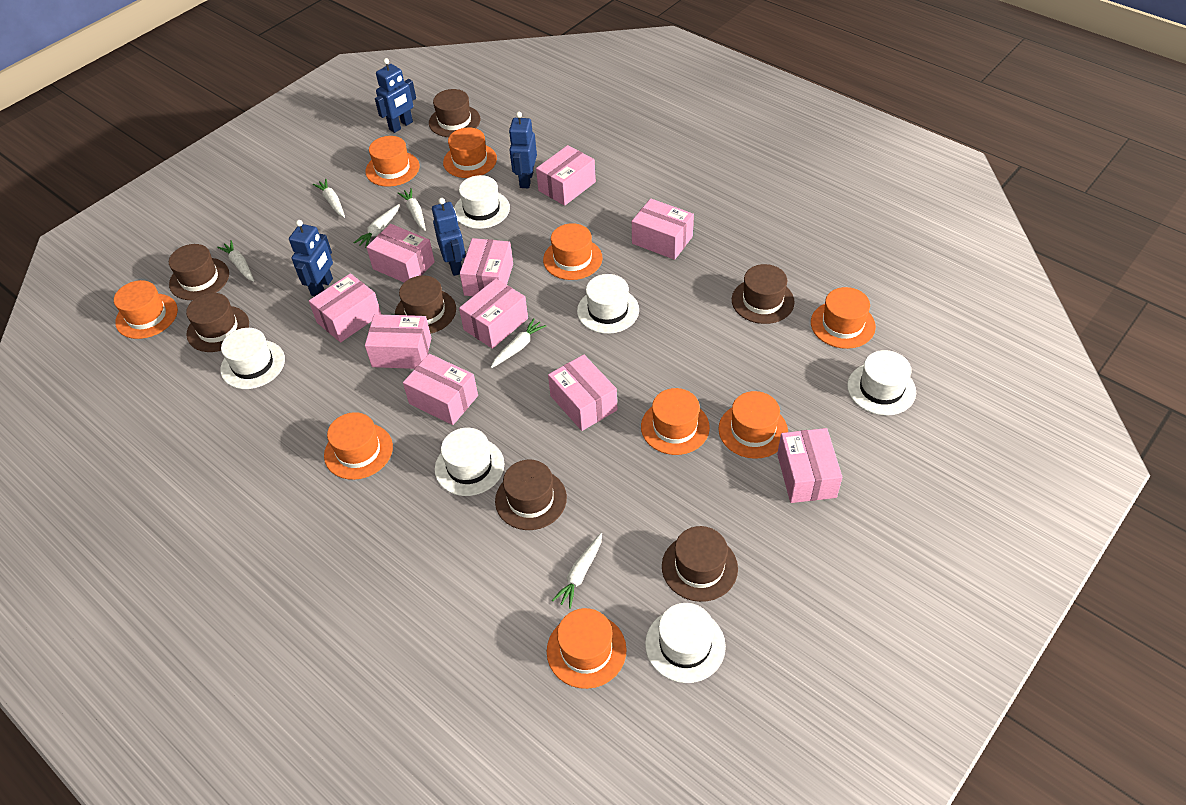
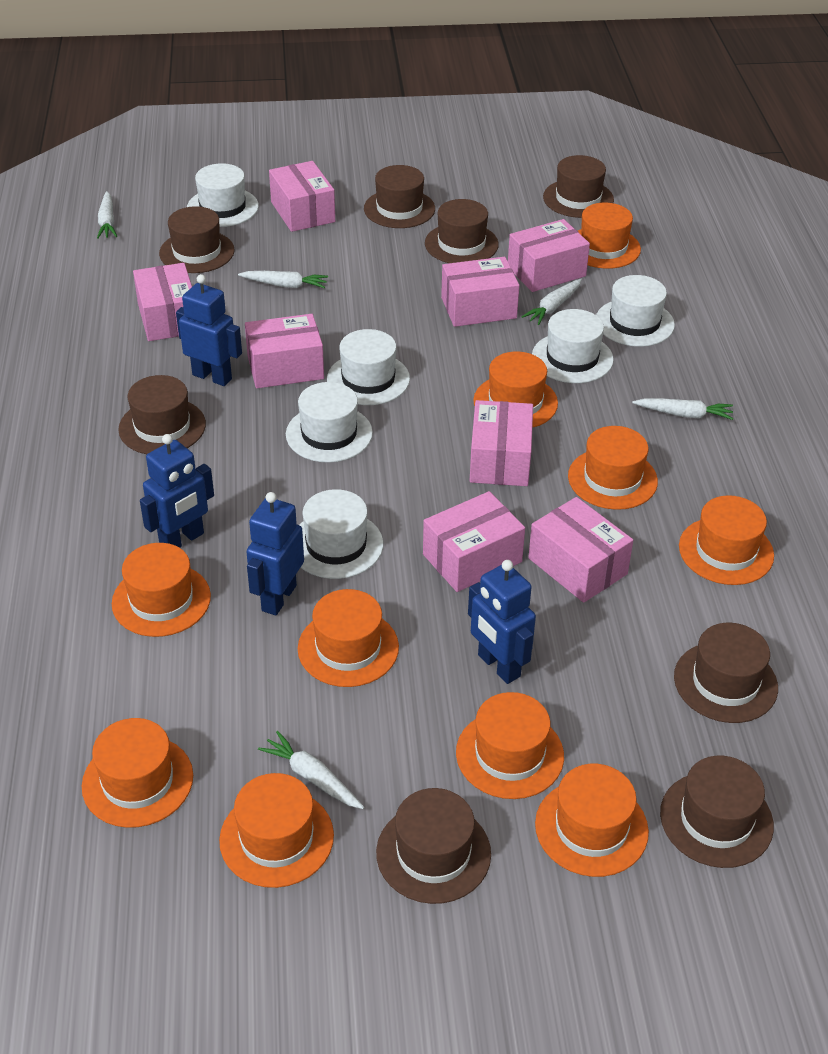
brown hat: 7 -> 8
orange hat: 9 -> 10
pink box: 10 -> 8
white carrot: 6 -> 5

